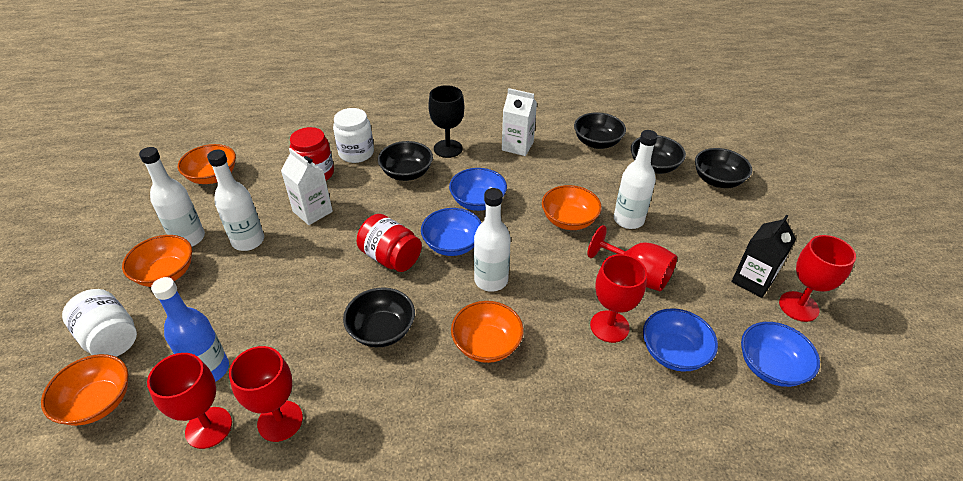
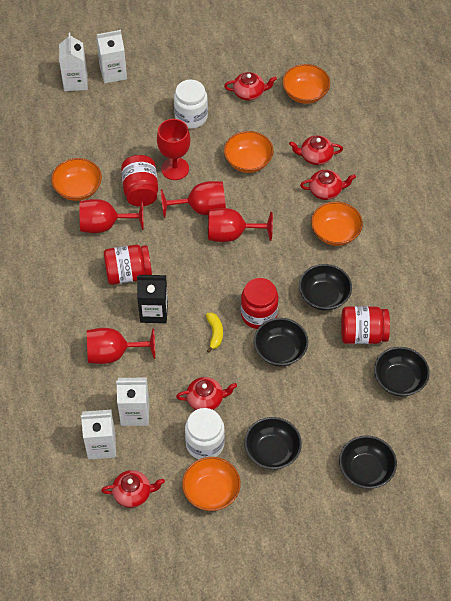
black goblet: 1 -> 0
blue bottle: 1 -> 0
blue bowl: 4 -> 0
red jar: 2 -> 4
red teapot: 0 -> 5
white bottle: 4 -> 0
white carton: 2 -> 4
yellow banana: 0 -> 1

